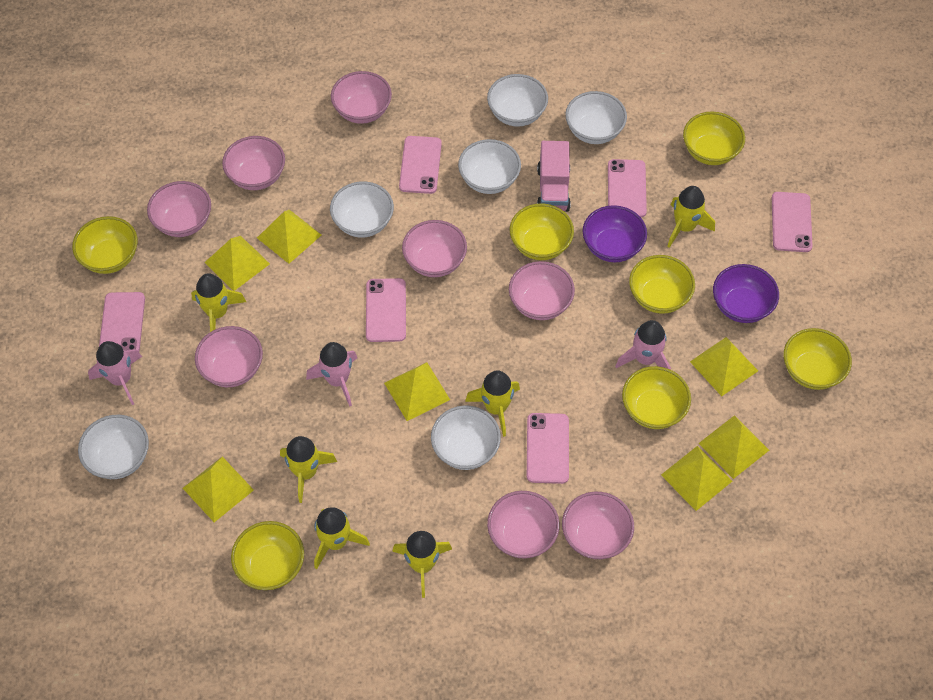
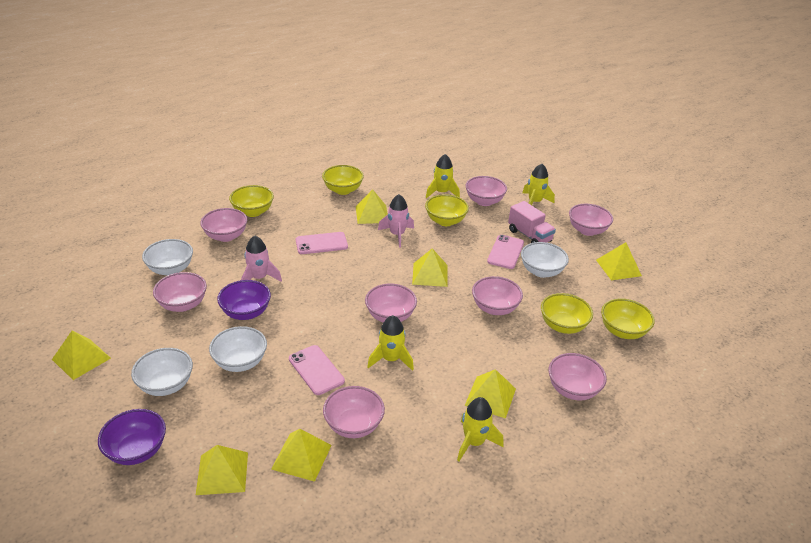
pink phone: 6 -> 3
pink rocket: 3 -> 2
white bowl: 6 -> 4
yellow bowl: 7 -> 5
yellow rocket: 6 -> 4

